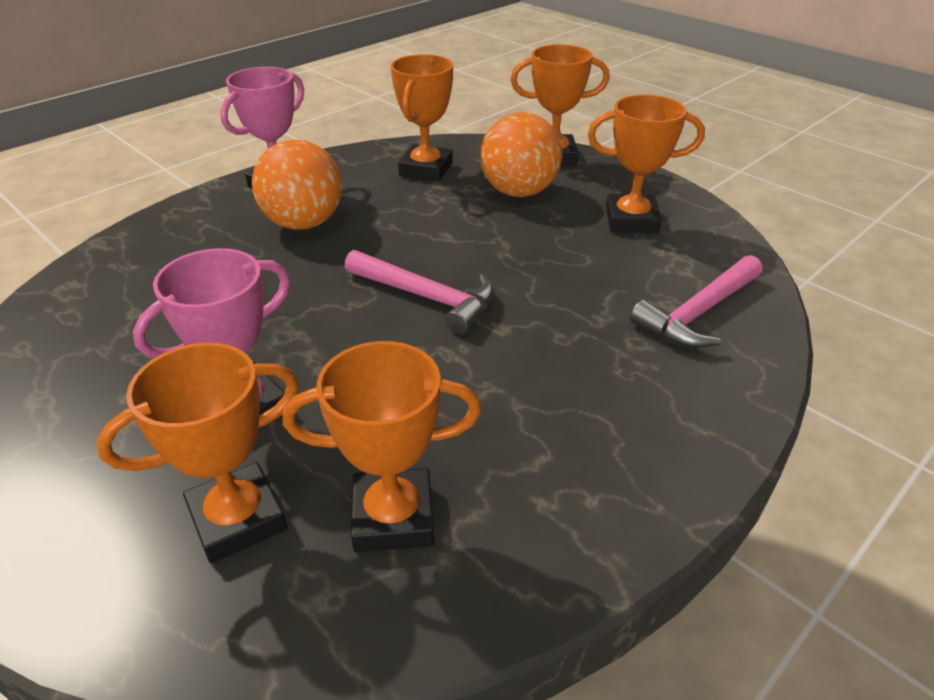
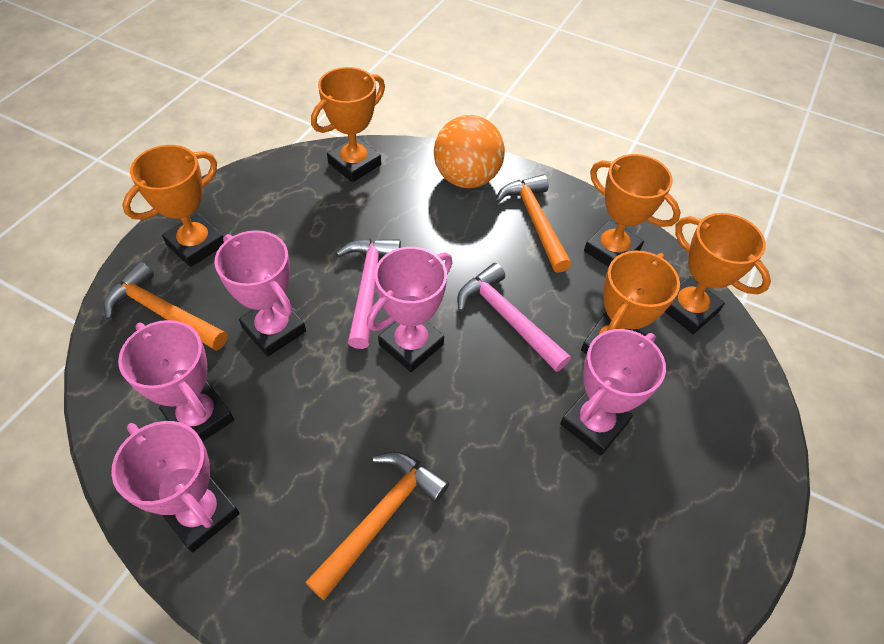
orange ball: 2 -> 1
orange hammer: 0 -> 3
pink trophy: 2 -> 5

